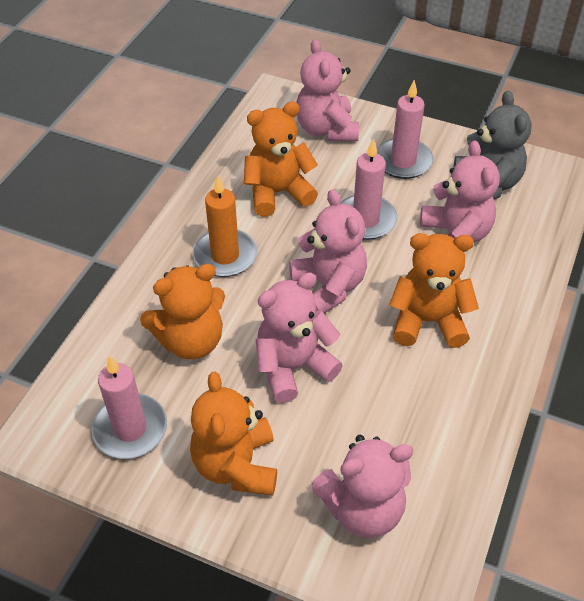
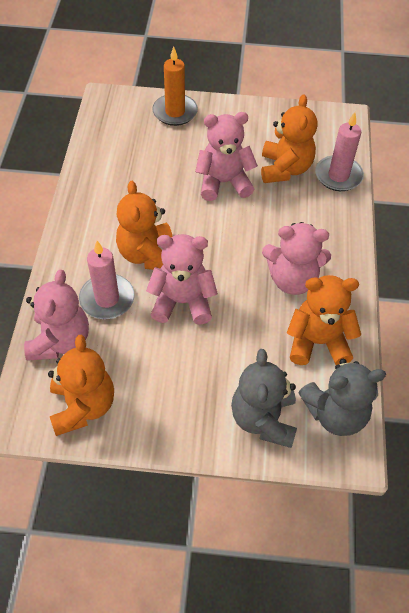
grey teddy bear: 1 -> 2
pink candle: 3 -> 2
pink teddy bear: 5 -> 4

